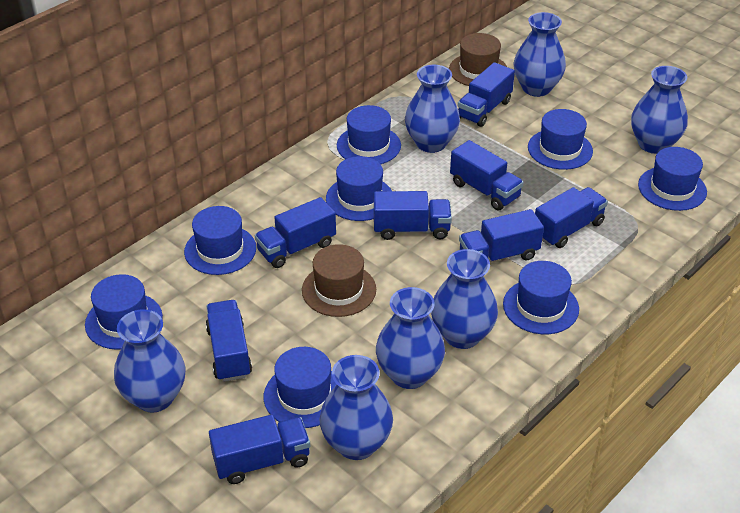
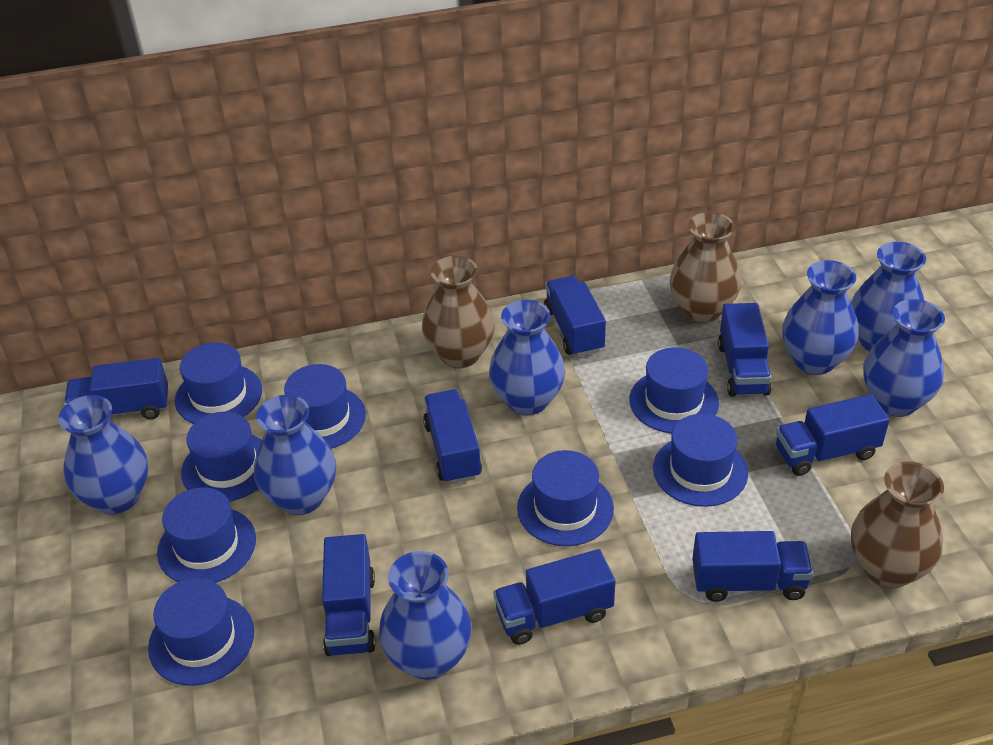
brown hat: 2 -> 0
brown vase: 0 -> 3

